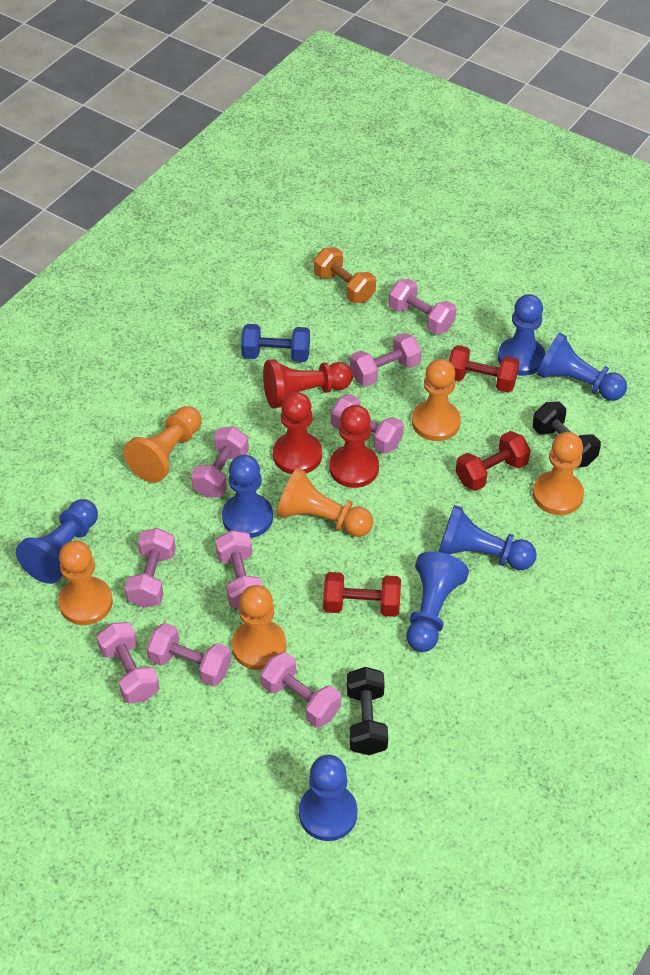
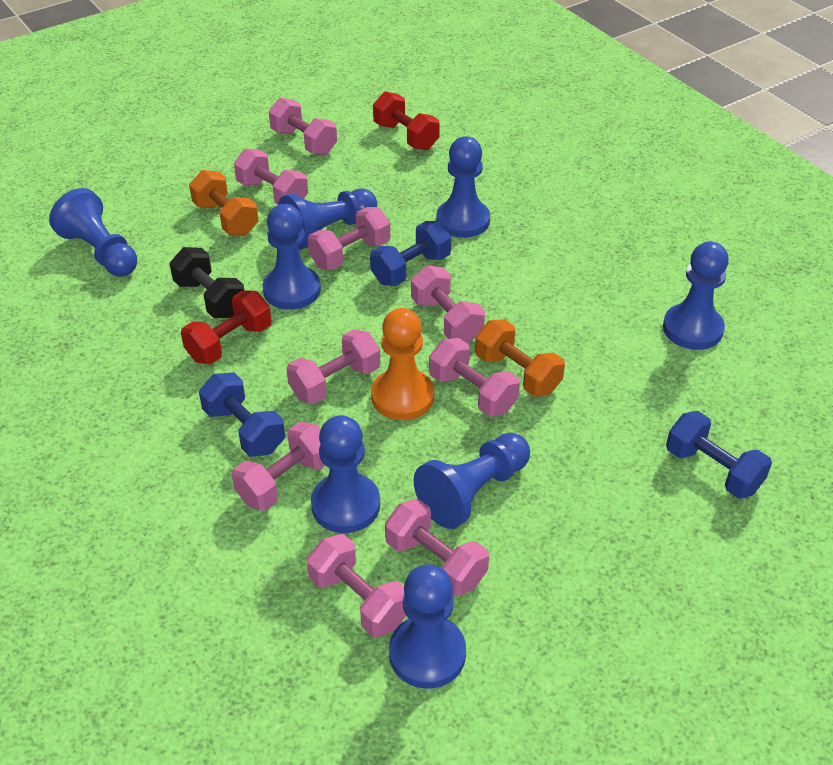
black dumbbell: 2 -> 1
blue dumbbell: 1 -> 3
blue pawn: 7 -> 8
orange dumbbell: 1 -> 2
orange pawn: 6 -> 1
red dumbbell: 3 -> 2
red pawn: 3 -> 0

